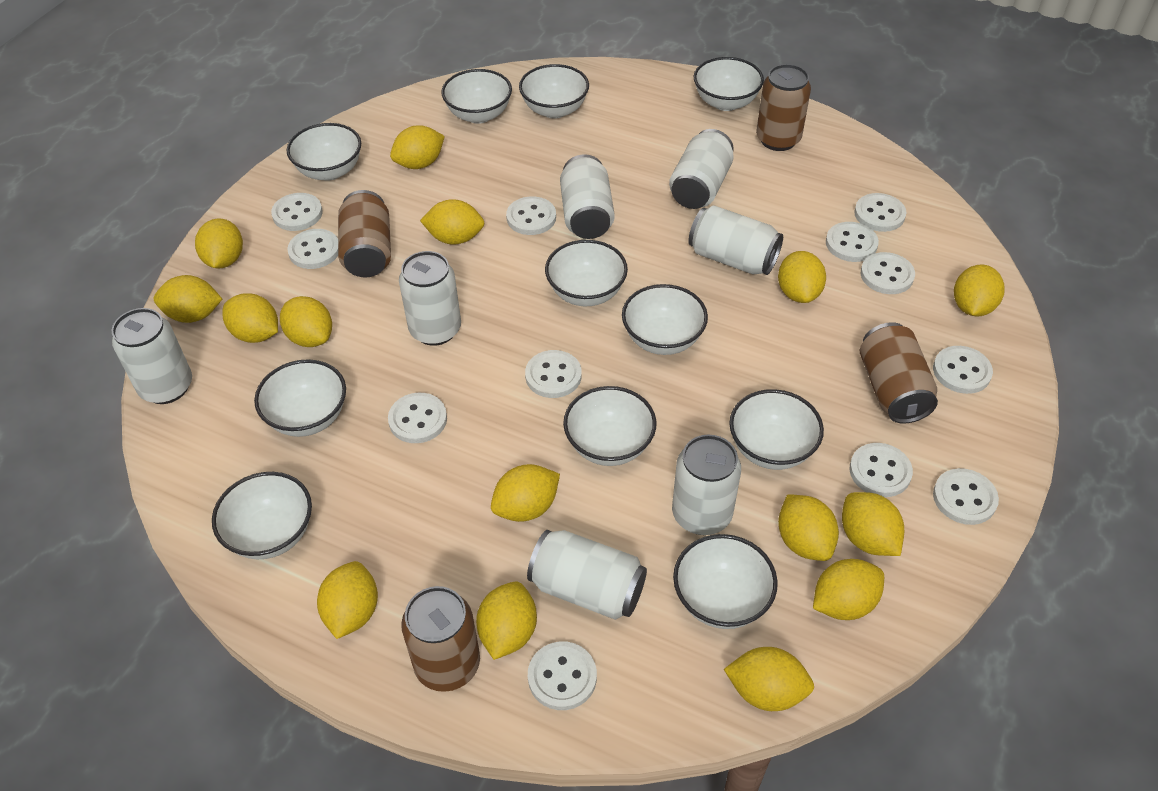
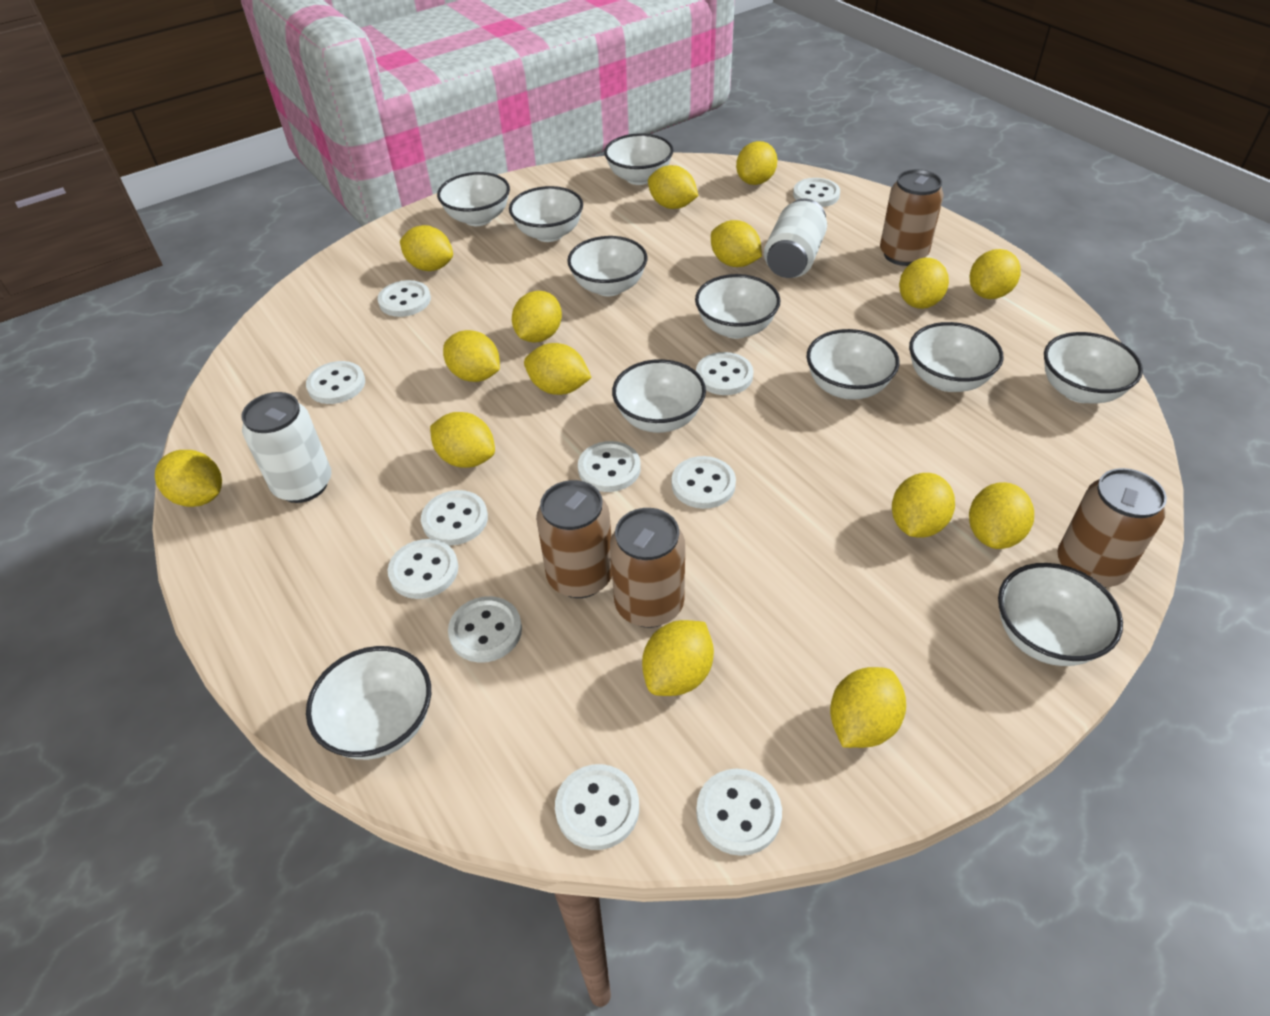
white button: 12 -> 11
white can: 7 -> 2

